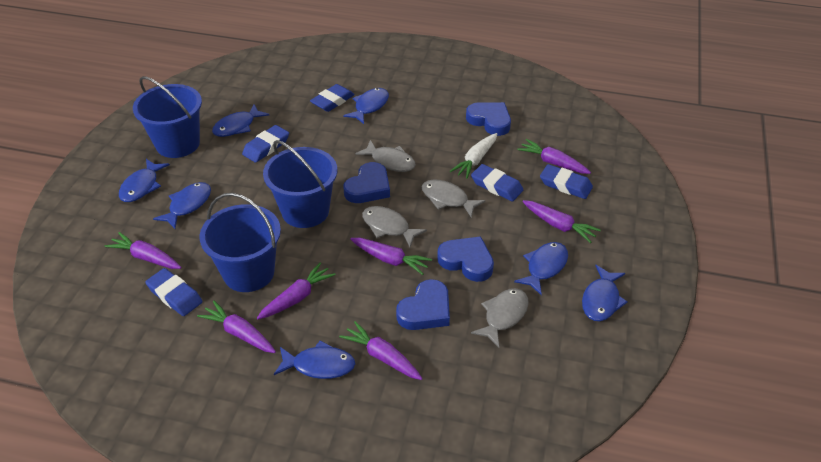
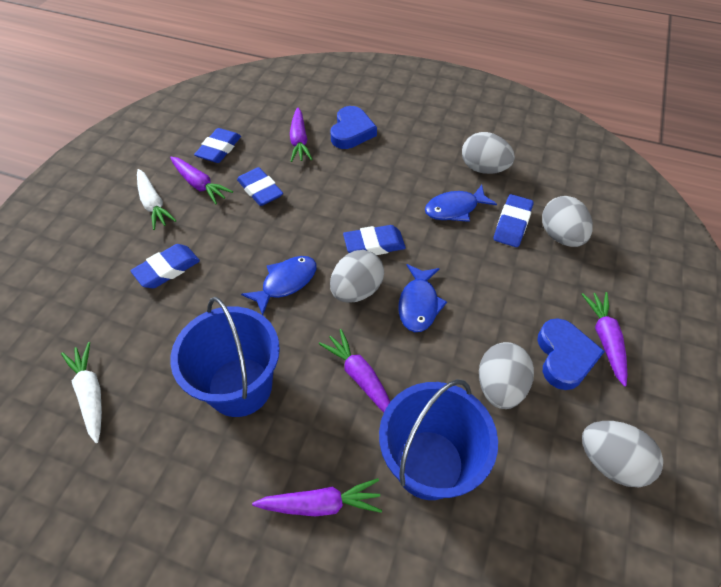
blue bucket: 3 -> 2
blue fish: 7 -> 3
blue heart: 4 -> 2
grey egg: 0 -> 5
grey fish: 4 -> 0
purple carrot: 7 -> 5
white carrot: 1 -> 2

